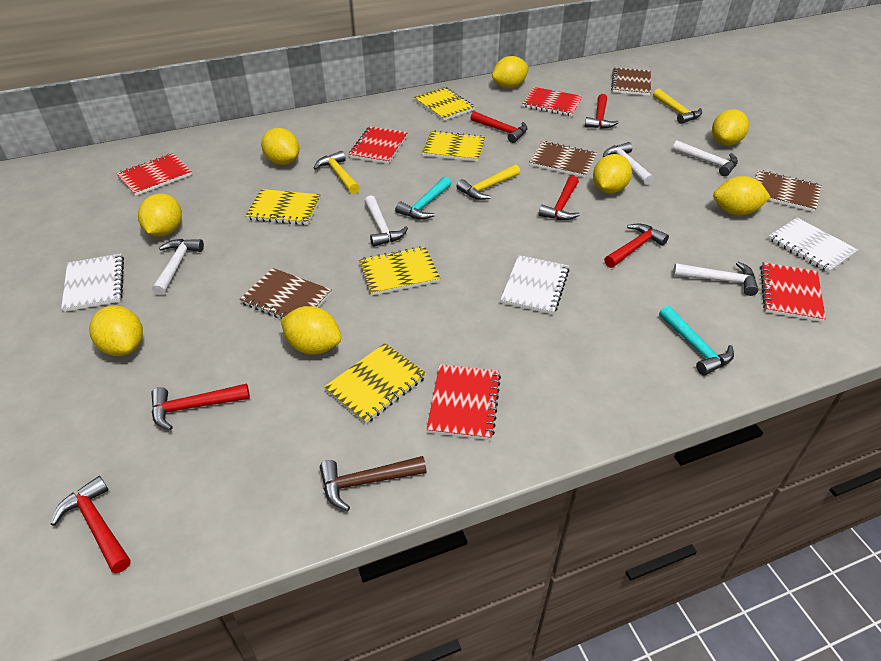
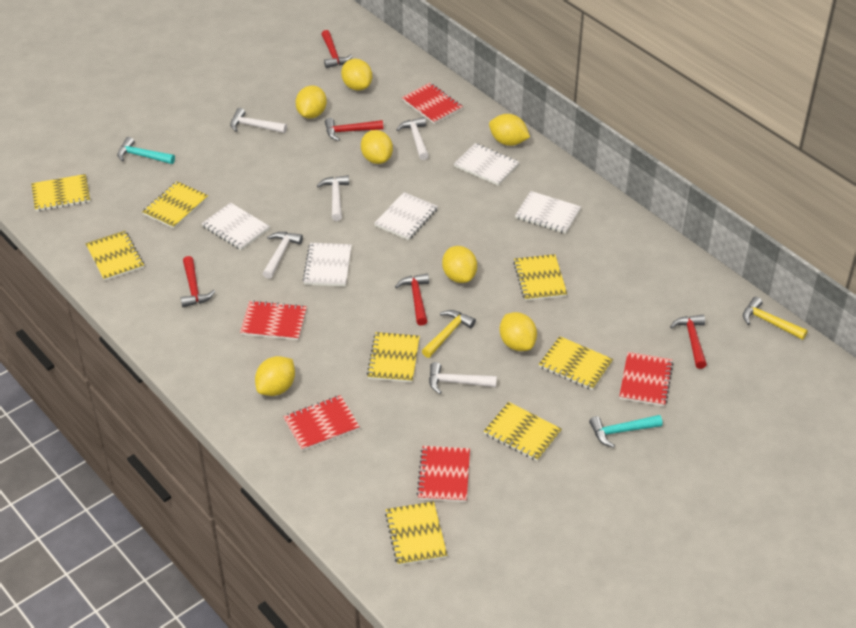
brown hammer: 1 -> 0
brown notebook: 4 -> 0
red hammer: 6 -> 5
white notebook: 3 -> 5
yellow hammer: 3 -> 2
yellow lemon: 8 -> 7
yellow notebook: 5 -> 8

